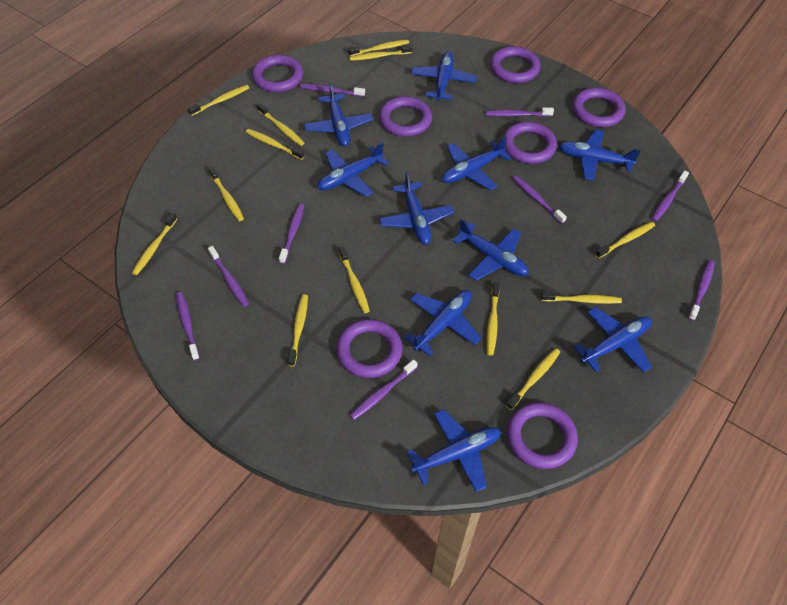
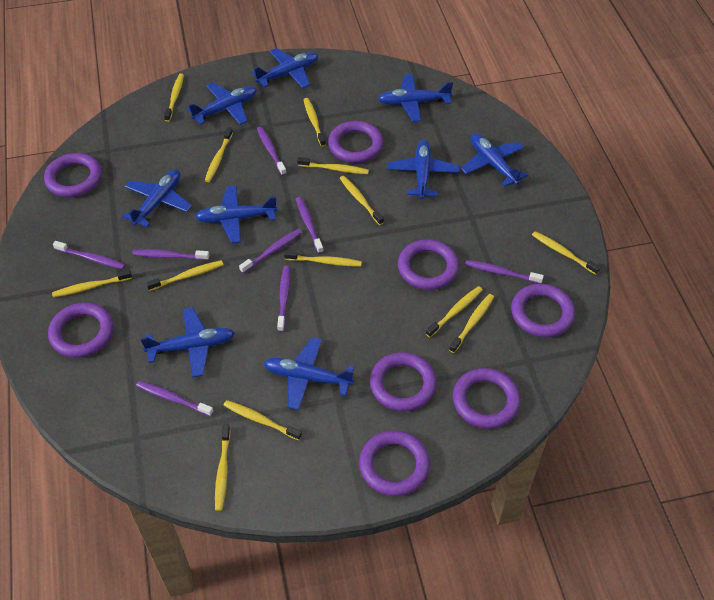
blue plane: 10 -> 9
purple ring: 7 -> 8
purple toothbrush: 9 -> 8

